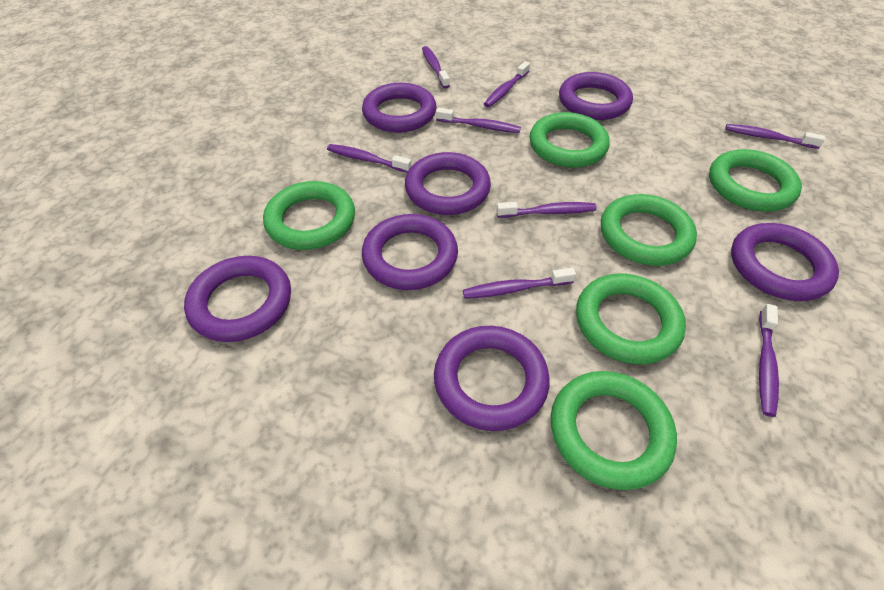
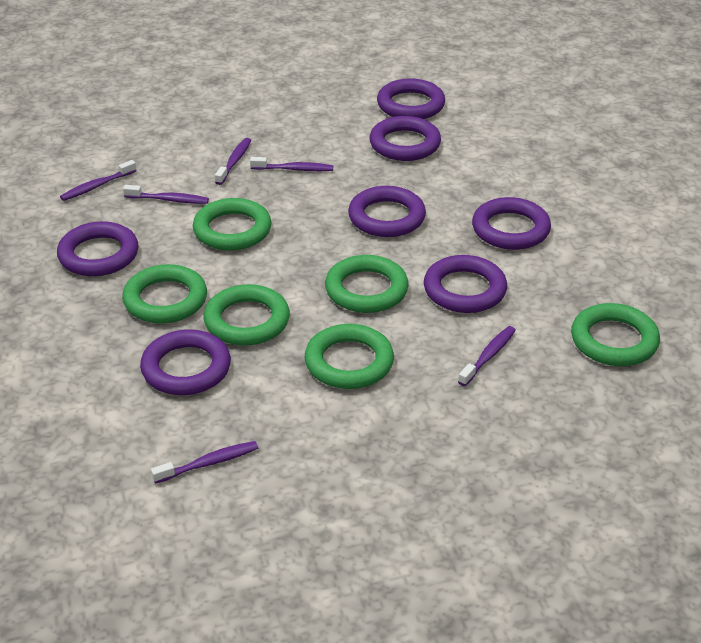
purple toothbrush: 8 -> 6

